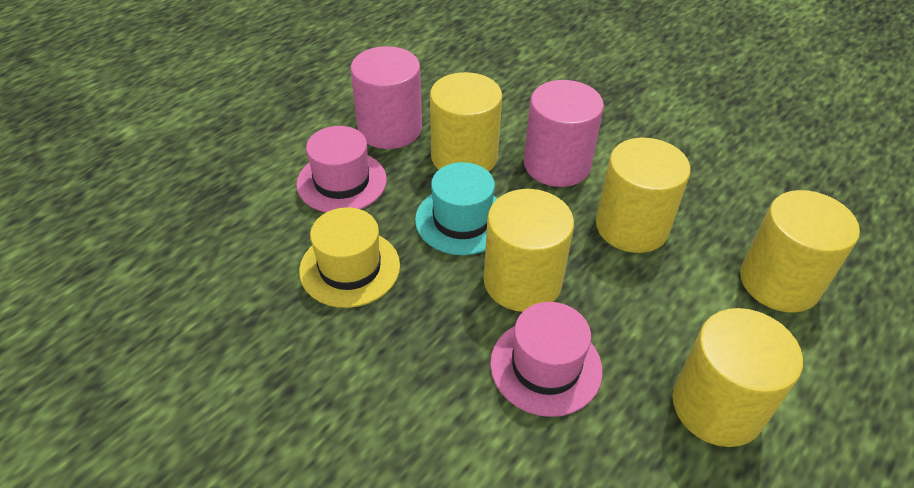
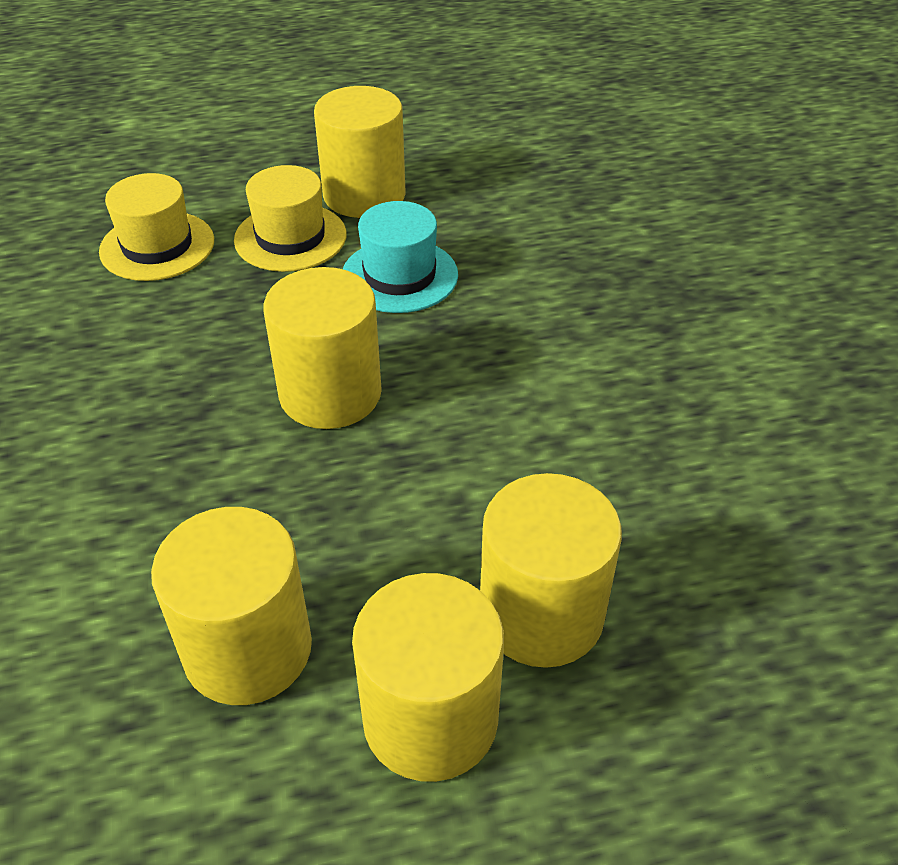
pink cylinder: 2 -> 0
pink hat: 2 -> 0
yellow hat: 1 -> 2

